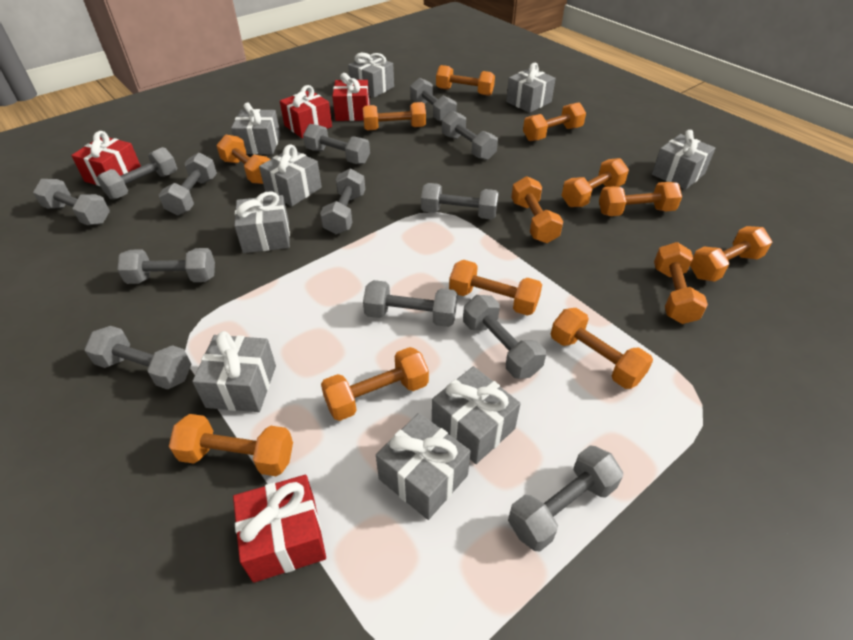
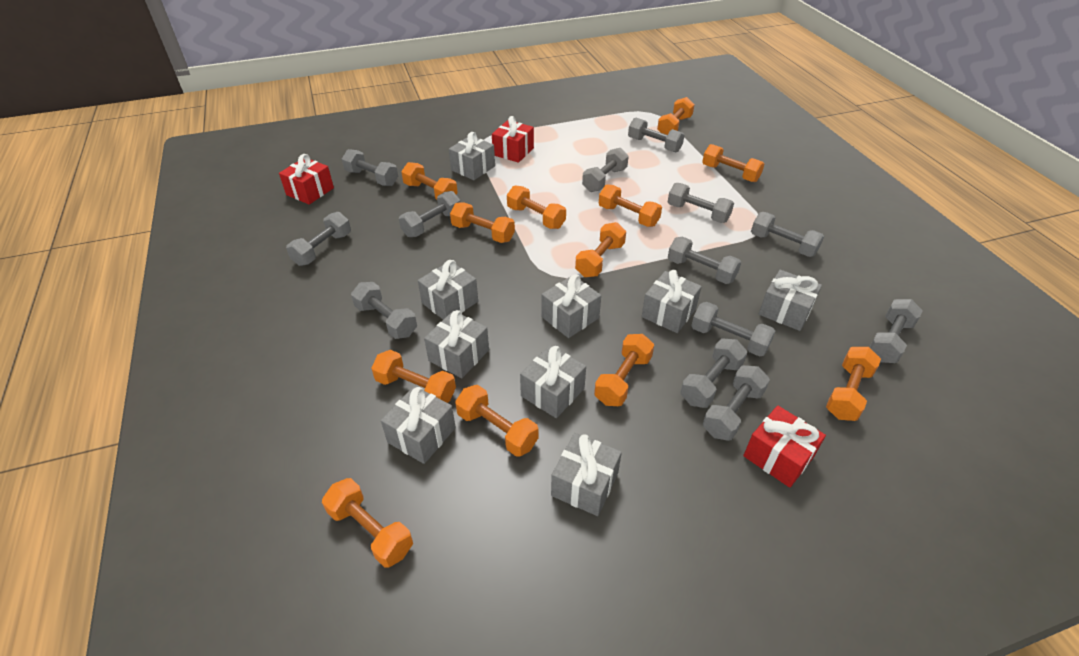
orange dumbbell: 13 -> 12
red gift: 4 -> 3

